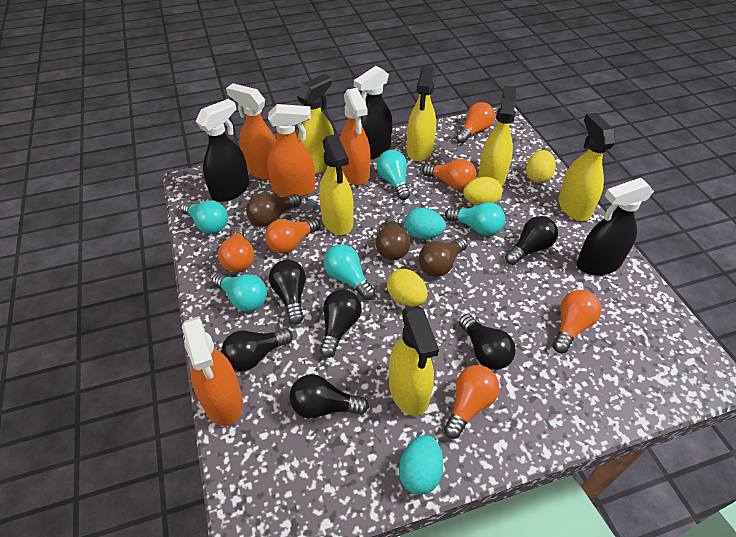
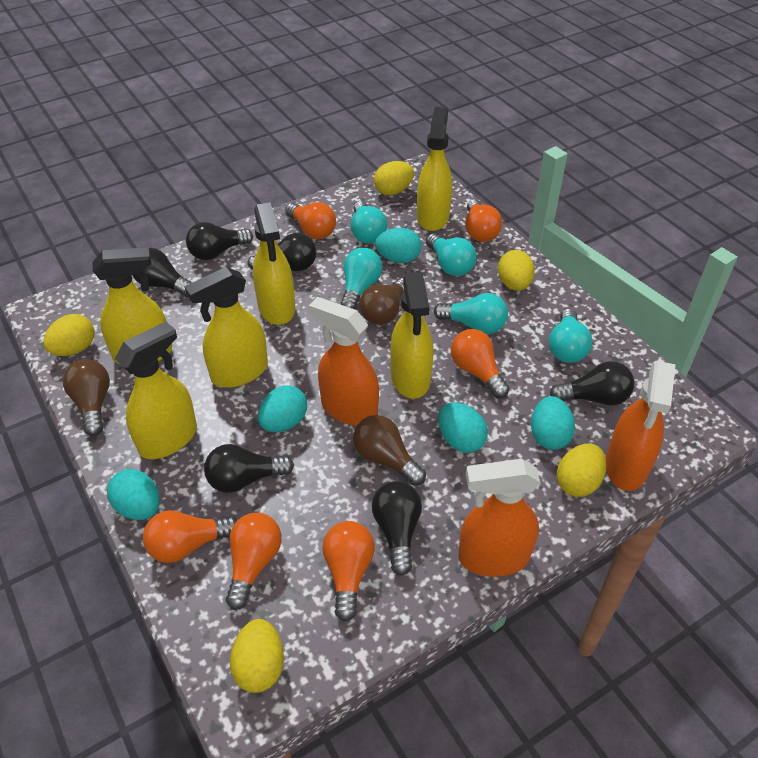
black spray bottle: 3 -> 0
orange spray bottle: 4 -> 3
turquoise egg: 2 -> 5
yellow egg: 3 -> 5

